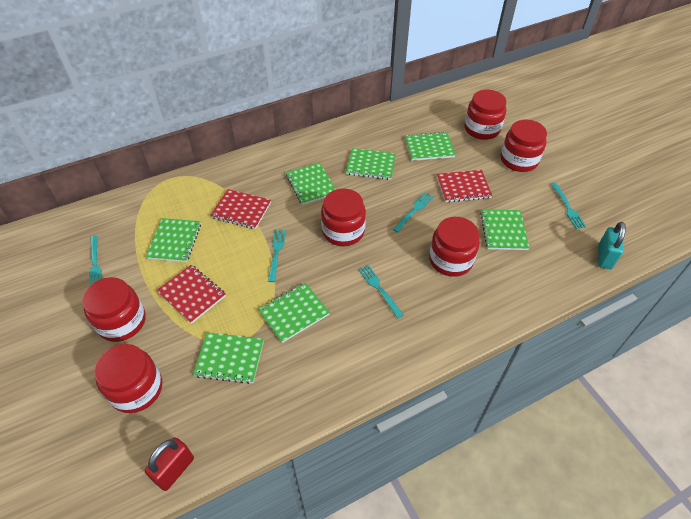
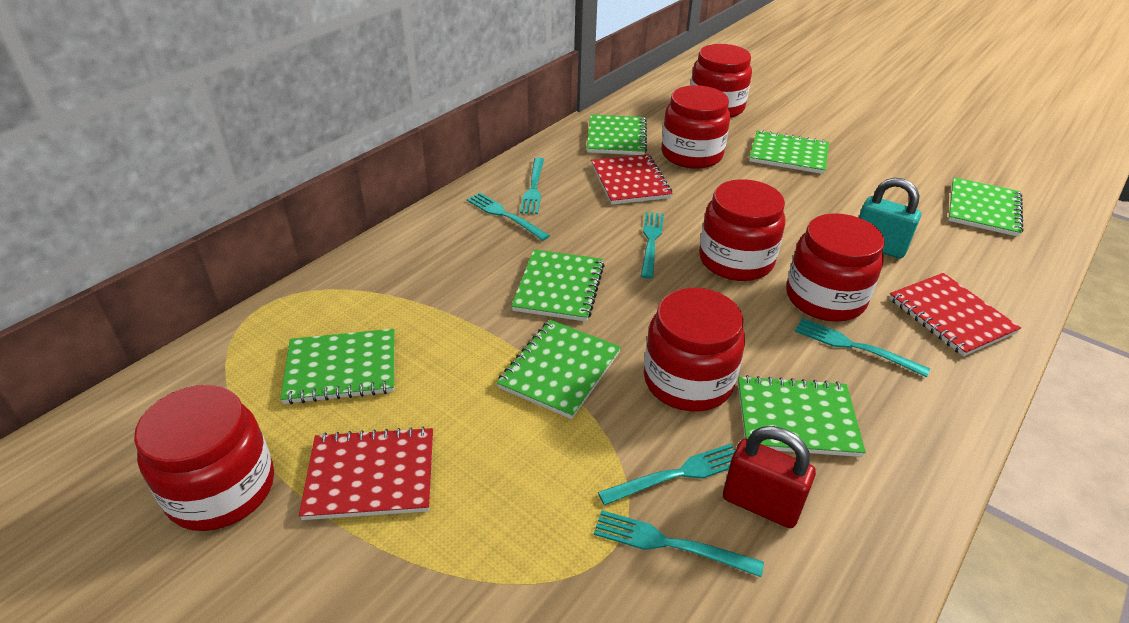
turquoise fork: 5 -> 6

